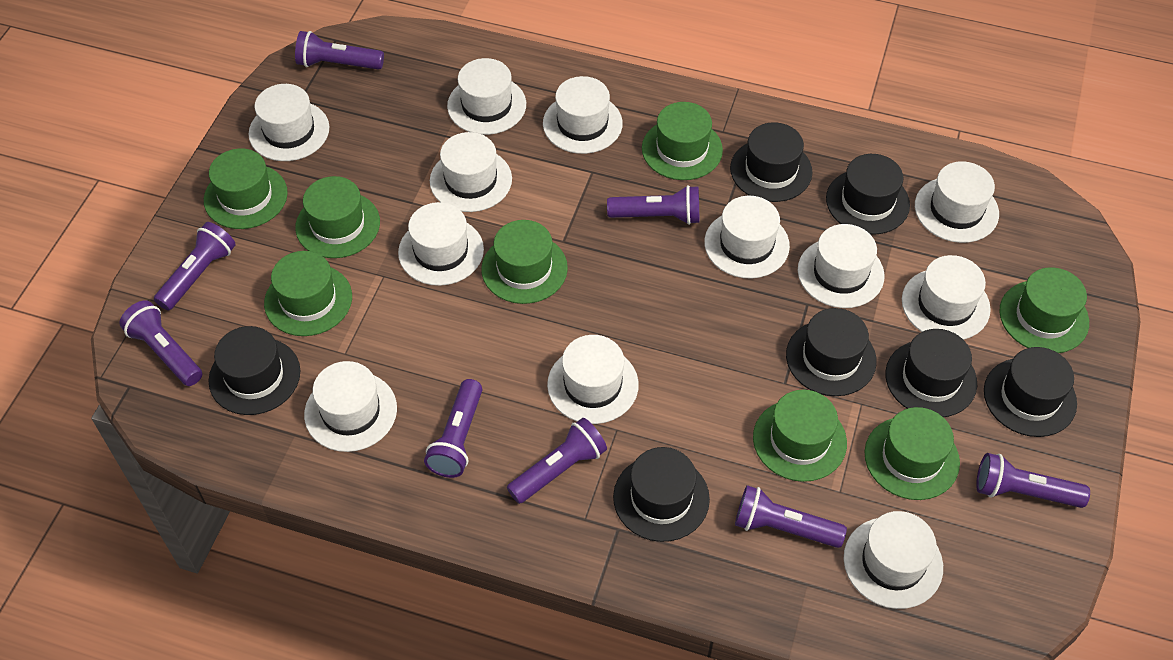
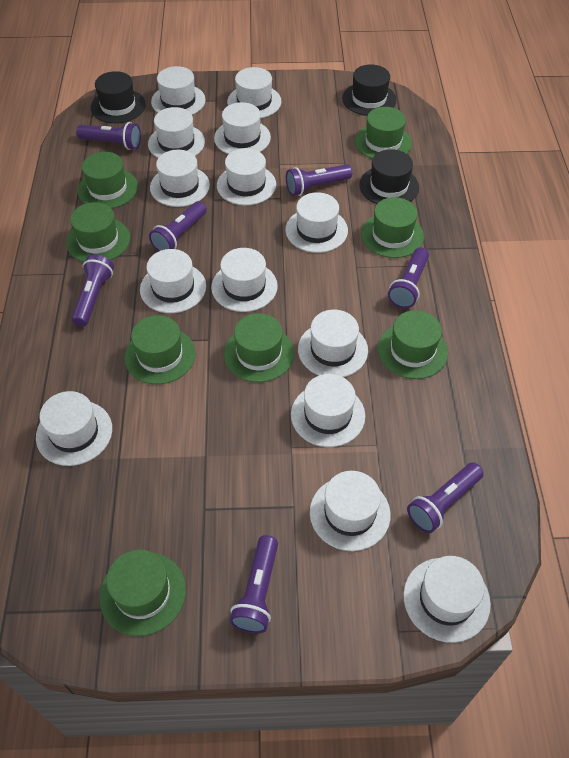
black hat: 7 -> 3
purple flashlight: 8 -> 7
white hat: 12 -> 14

